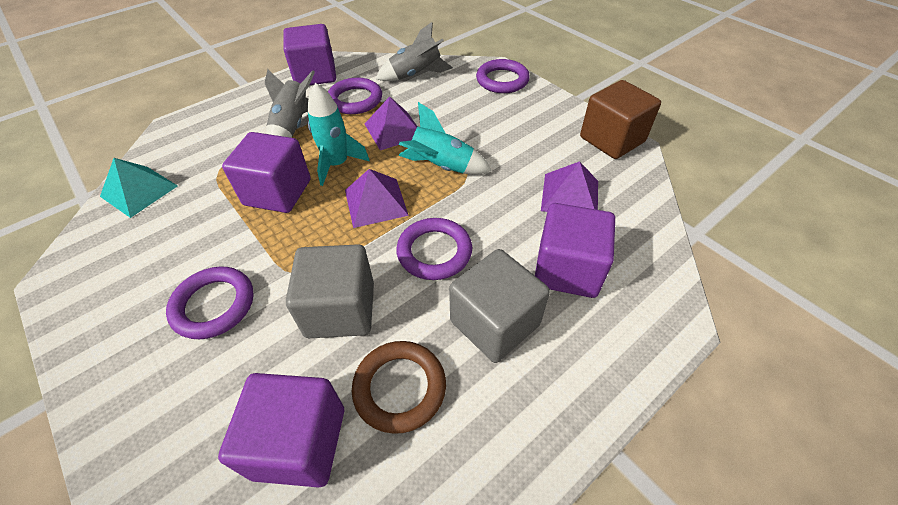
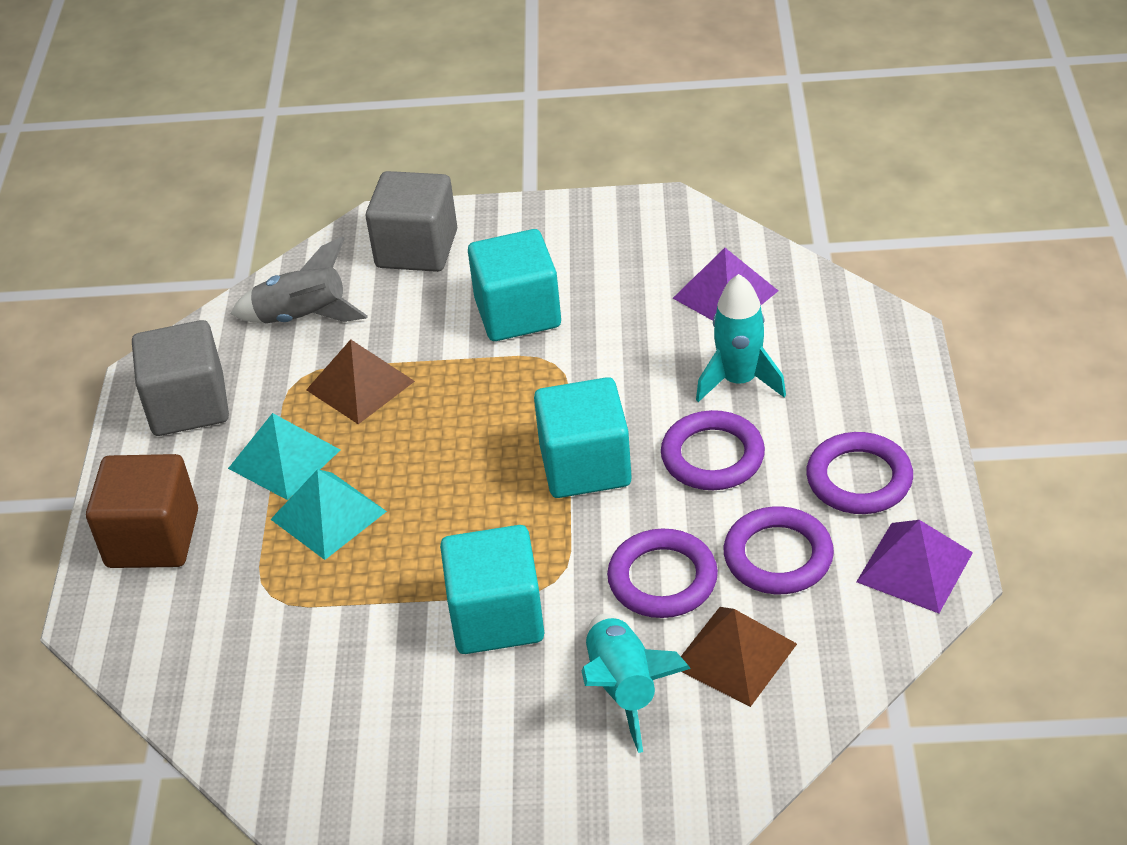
brown pyramid: 0 -> 2
brown ring: 1 -> 0
grey rocket: 2 -> 1
purple cube: 4 -> 0
purple pyramid: 3 -> 2
turquoise cube: 0 -> 3
turquoise pyramid: 1 -> 2

